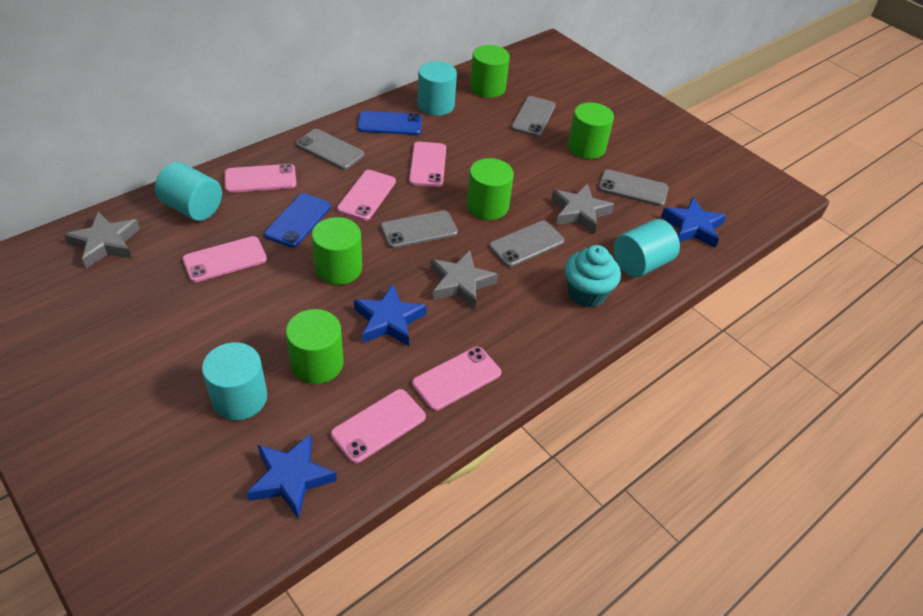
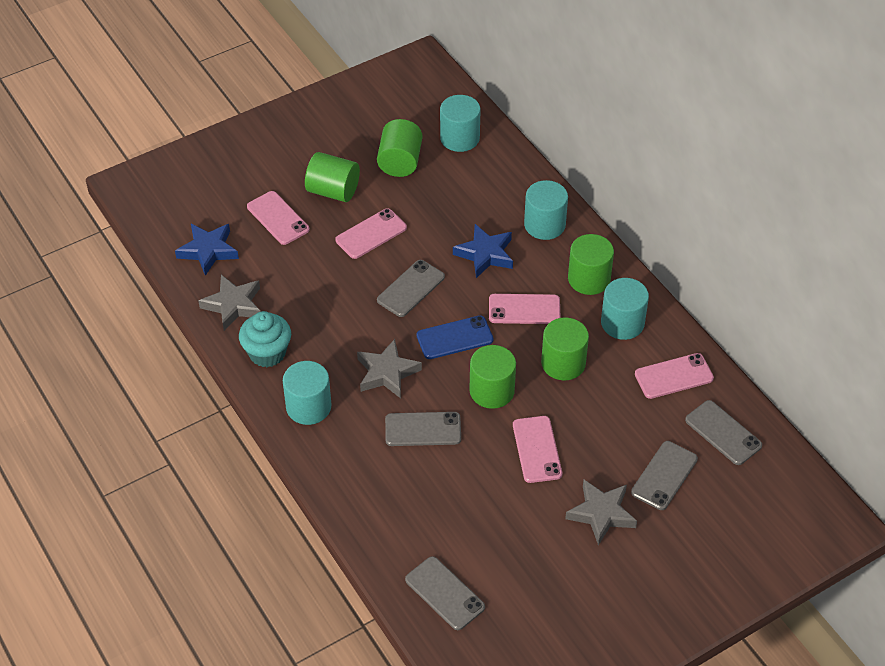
blue phone: 2 -> 1
blue star: 3 -> 2
pink phone: 6 -> 5

